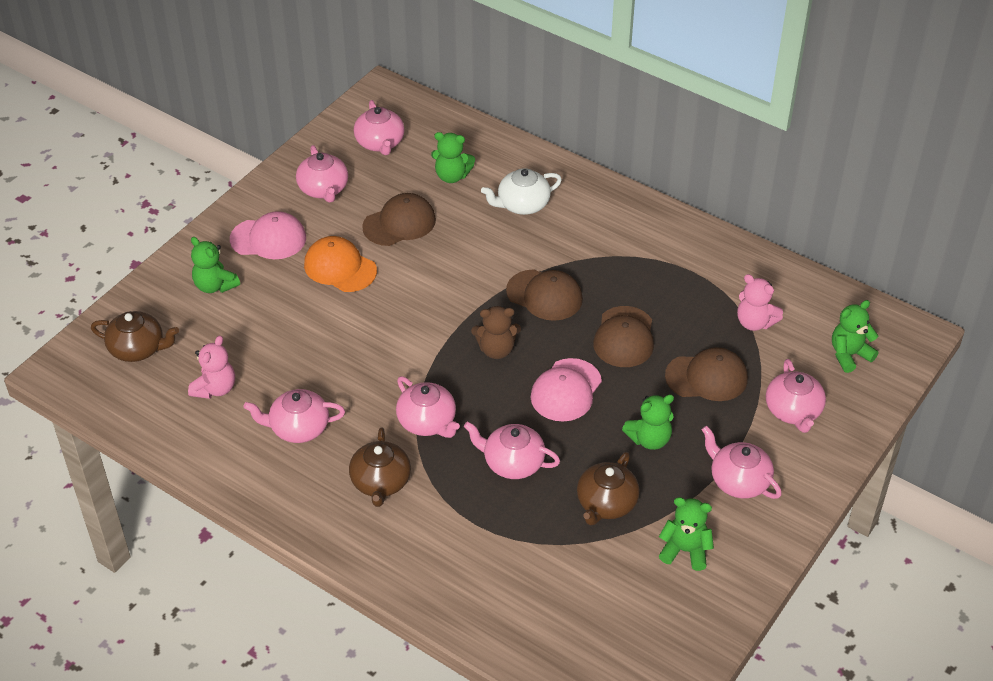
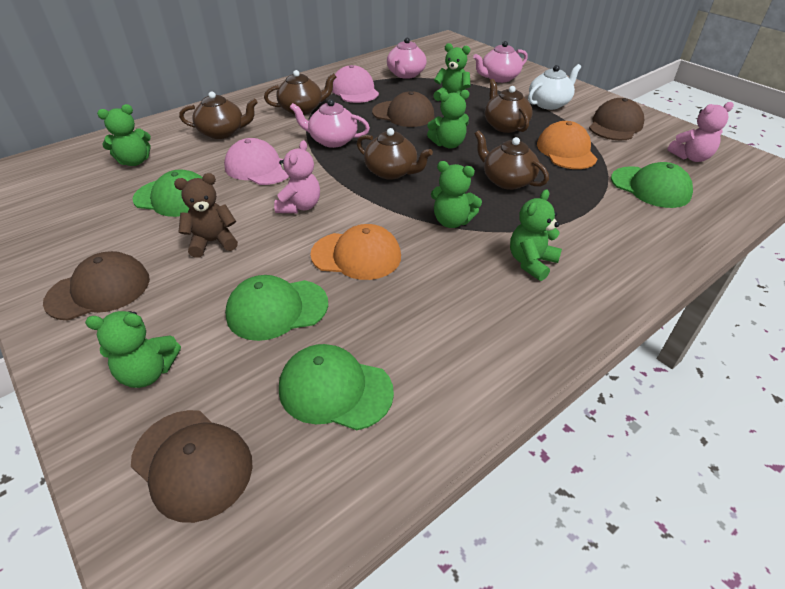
brown teapot: 3 -> 5
green cap: 0 -> 4
green teddy bear: 5 -> 6
orange cap: 1 -> 2
pink teapot: 7 -> 3

